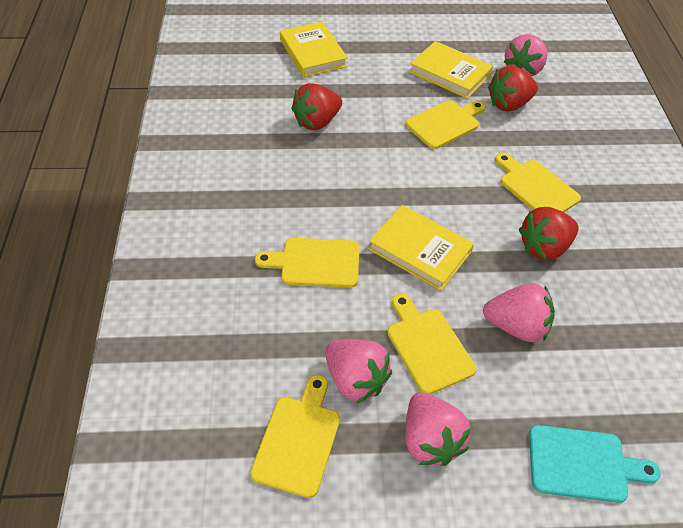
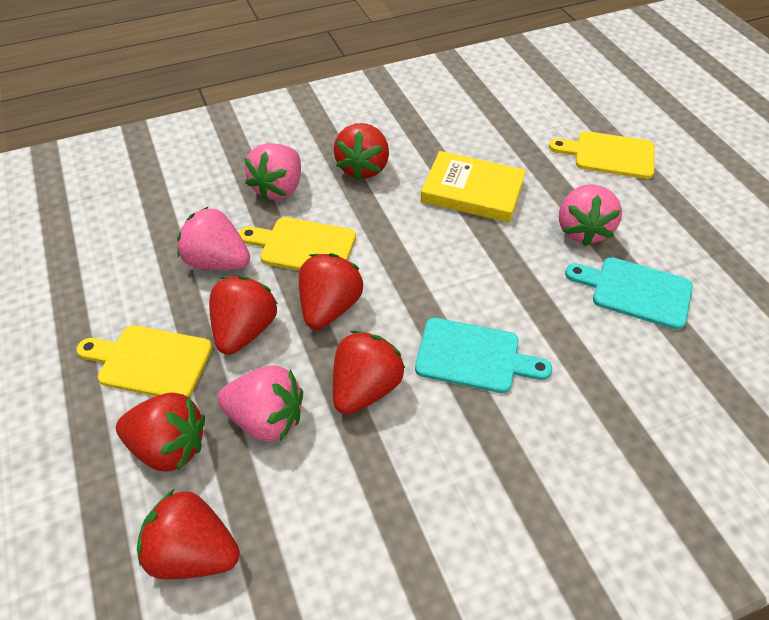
red strawberry: 3 -> 6
turquoise cutting board: 1 -> 2
yellow book: 3 -> 1
yellow cutting board: 5 -> 3

